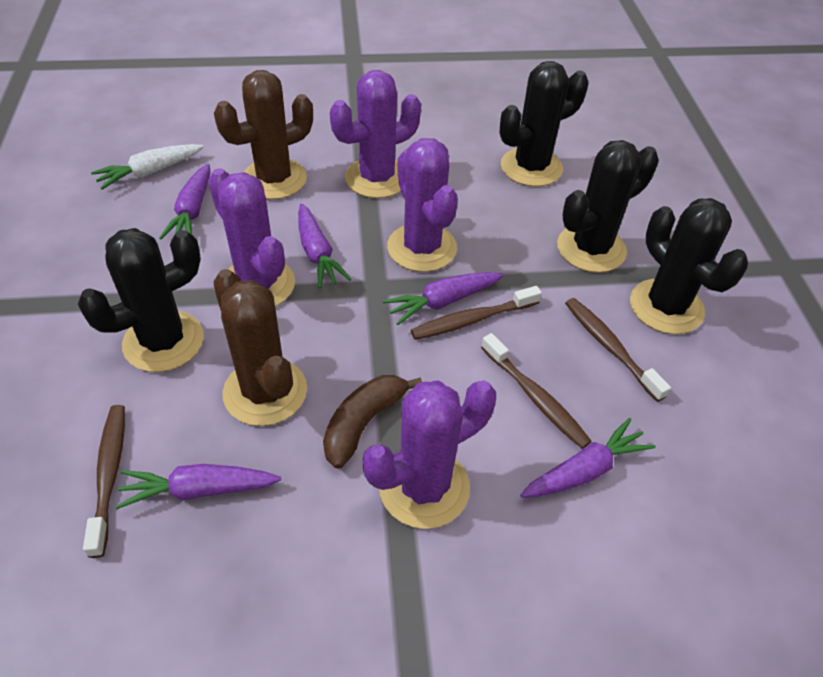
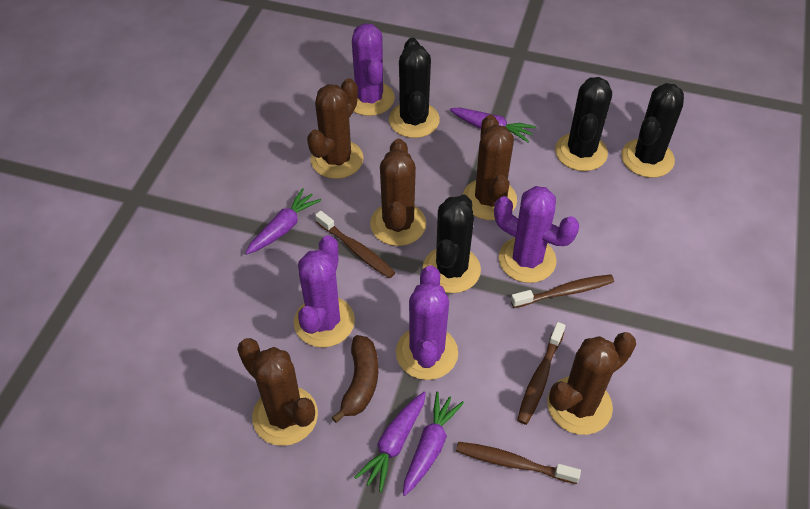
brown cactus: 2 -> 5
purple carrot: 5 -> 4
white carrot: 1 -> 0

